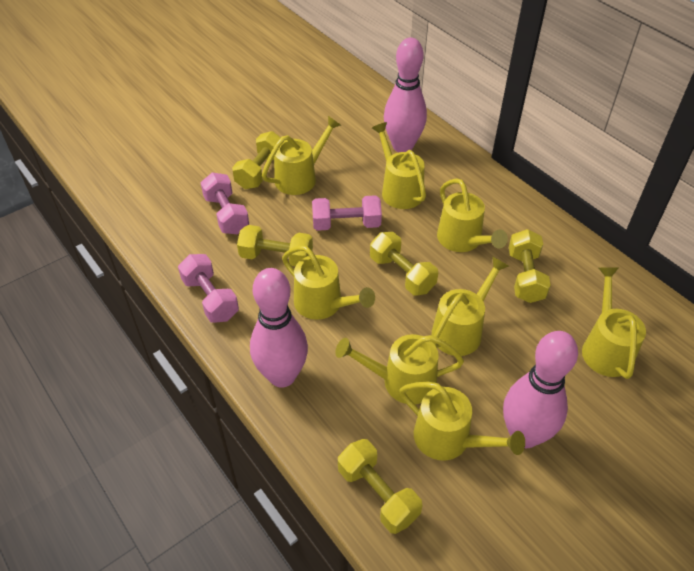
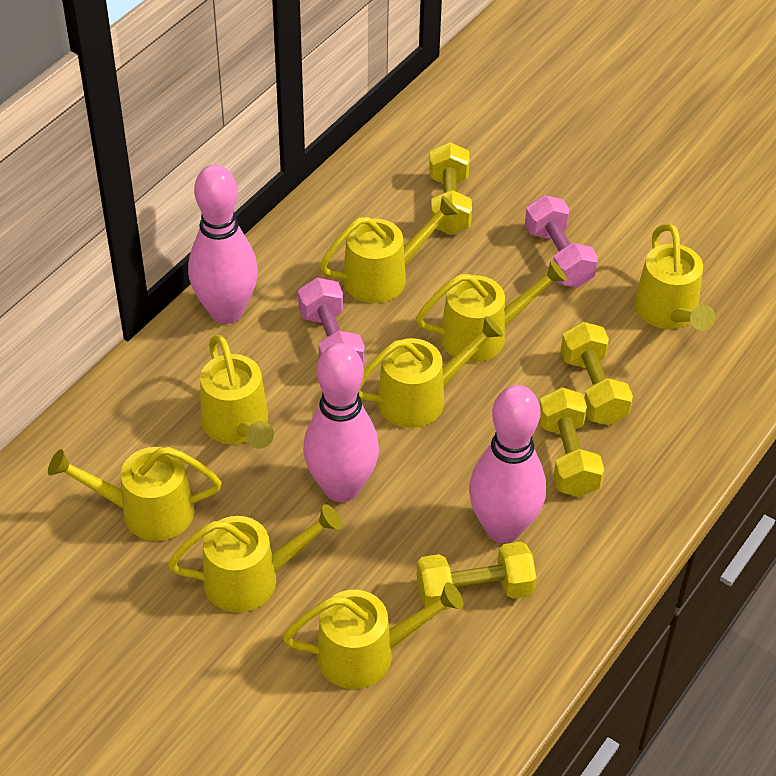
pink dumbbell: 3 -> 2
yellow dumbbell: 5 -> 4

